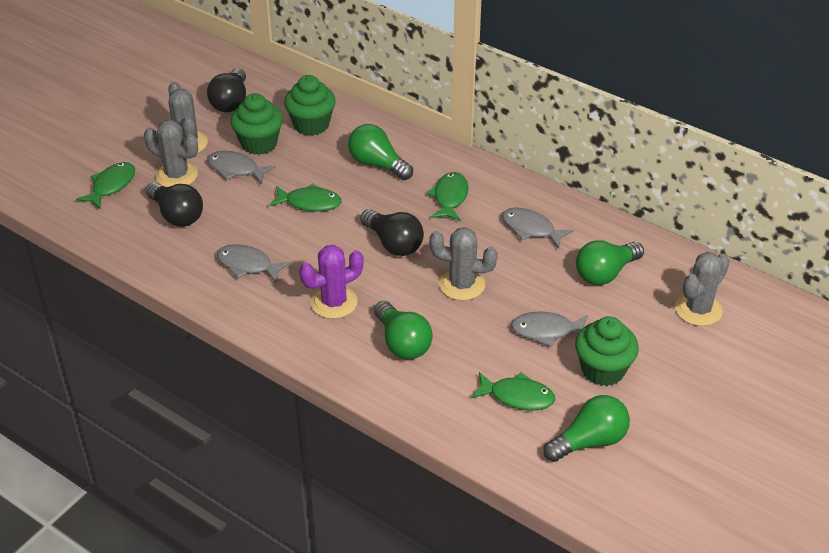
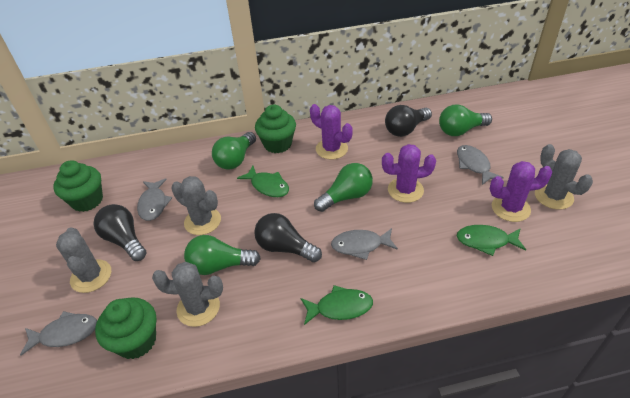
green fish: 4 -> 3
purple cactus: 1 -> 3

